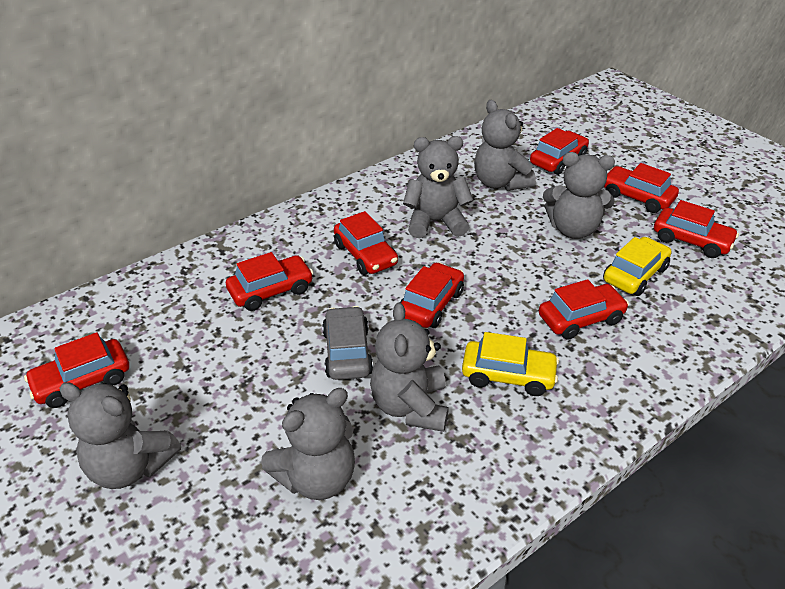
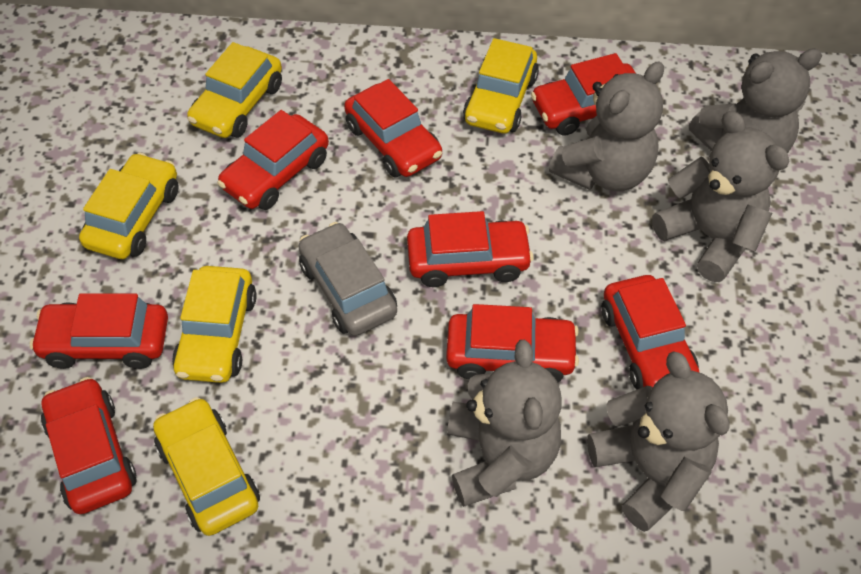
grey teddy bear: 6 -> 5
yellow car: 2 -> 5

